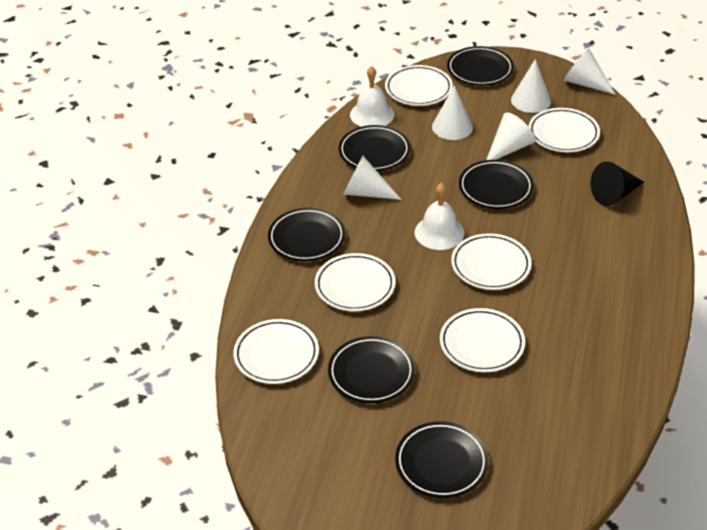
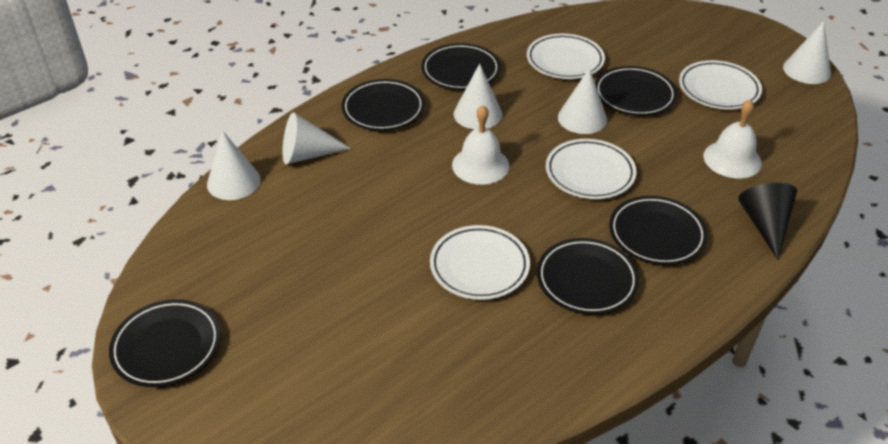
white plate: 6 -> 4

